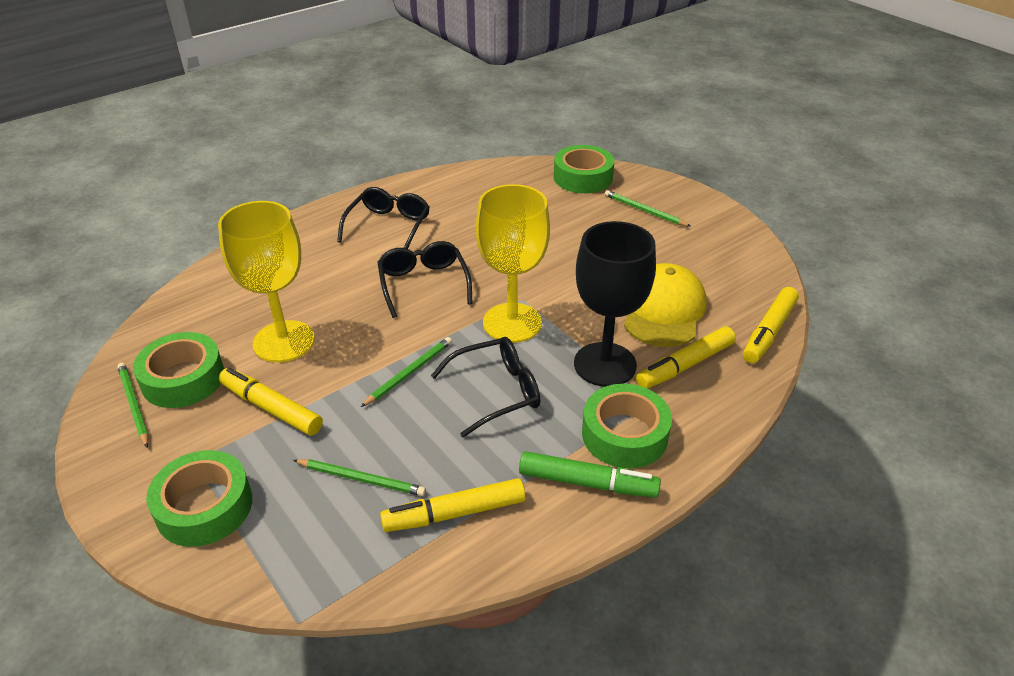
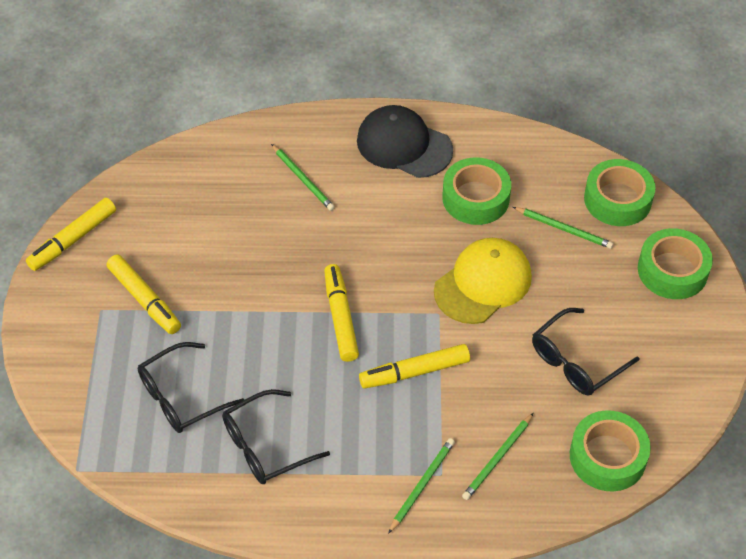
black cap: 0 -> 1
black goblet: 1 -> 0
green marker: 1 -> 0
yellow goblet: 2 -> 0

